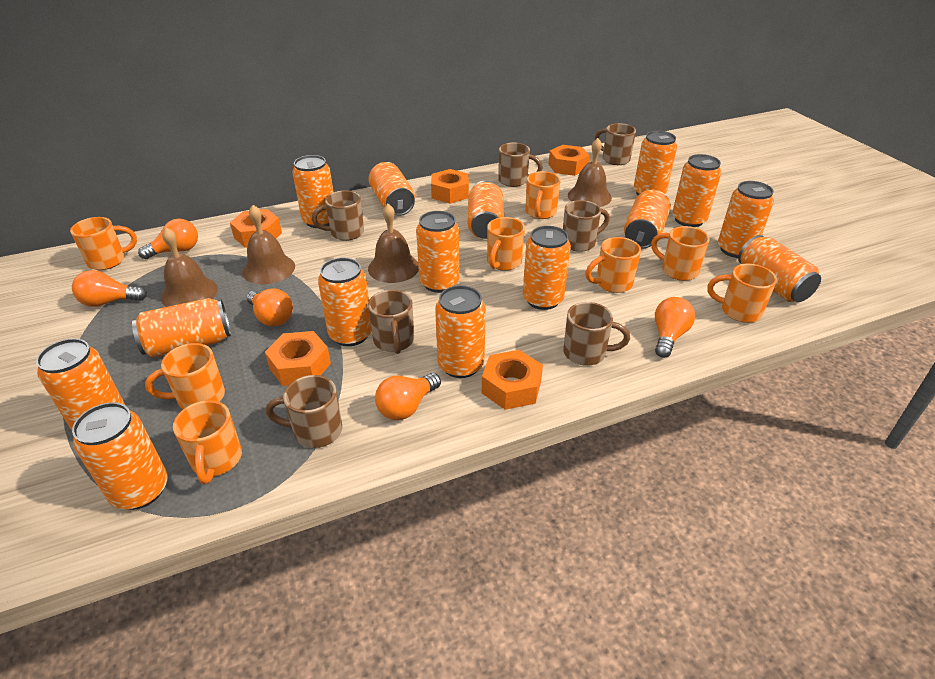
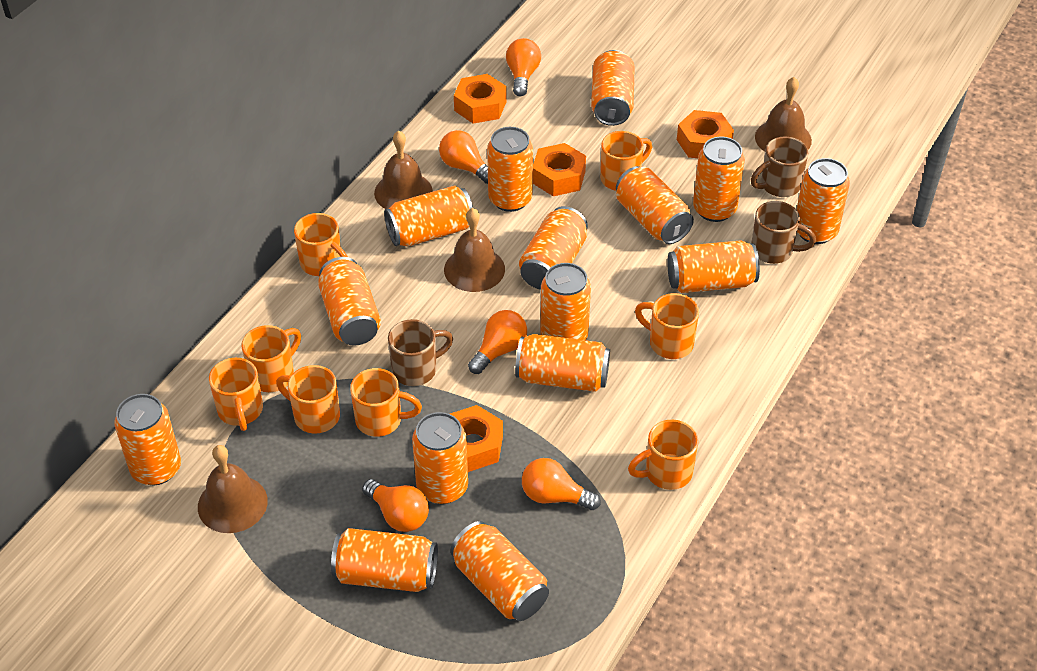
brown mug: 7 -> 3
orange nut: 5 -> 4

